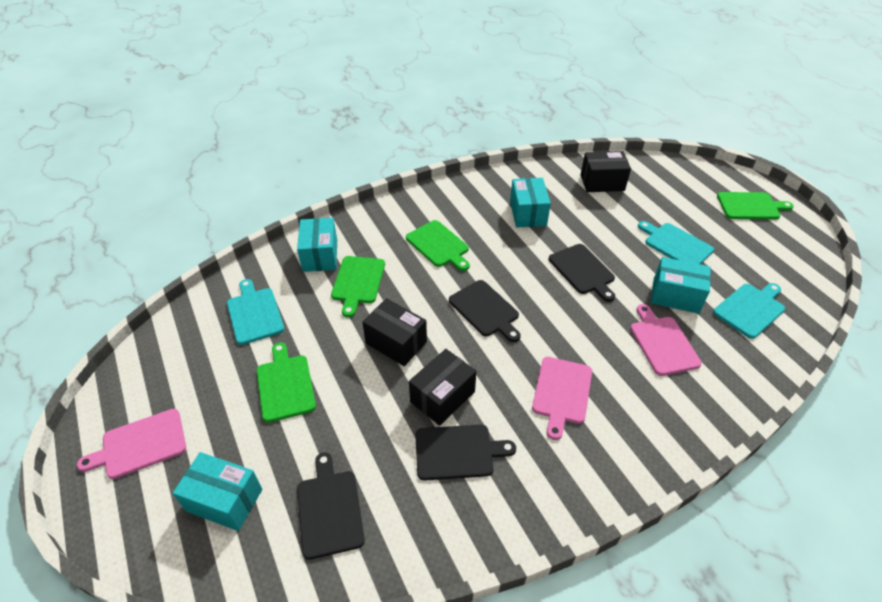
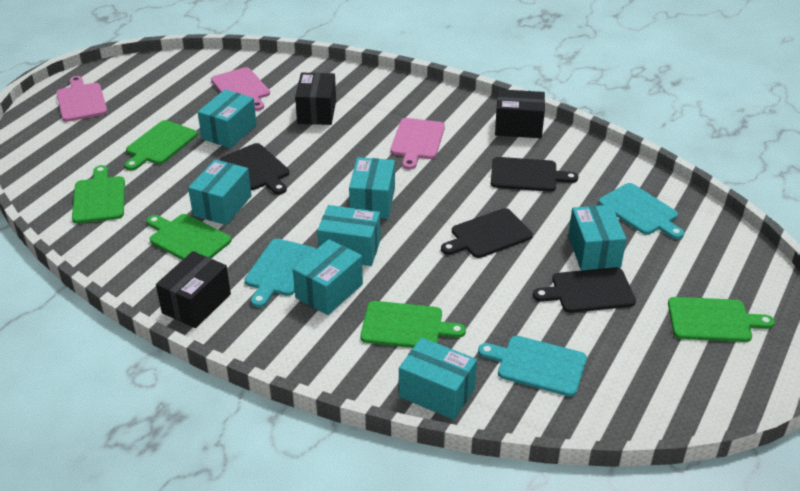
green cutting board: 4 -> 5
turquoise box: 4 -> 7

